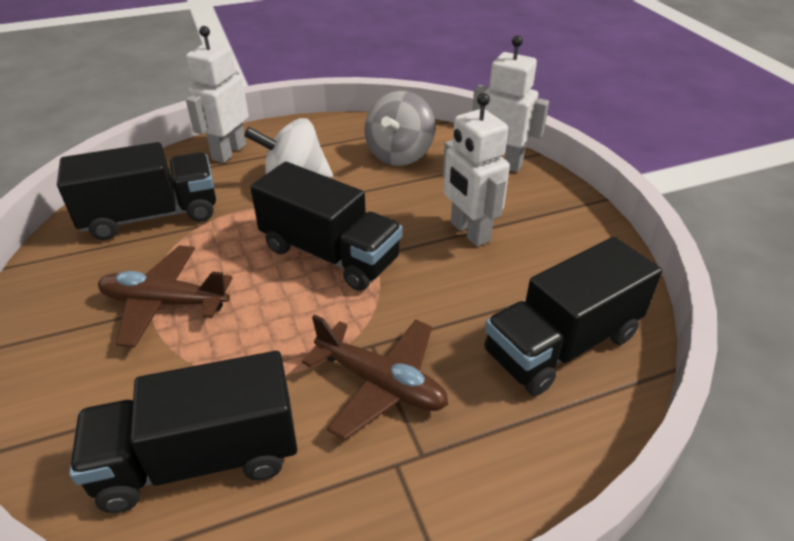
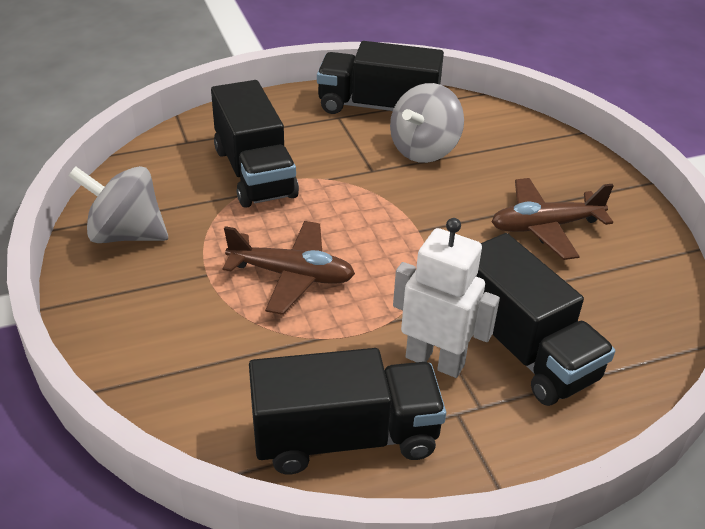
grey spinning top: 1 -> 2
white robot: 3 -> 1
white spinning top: 1 -> 0

